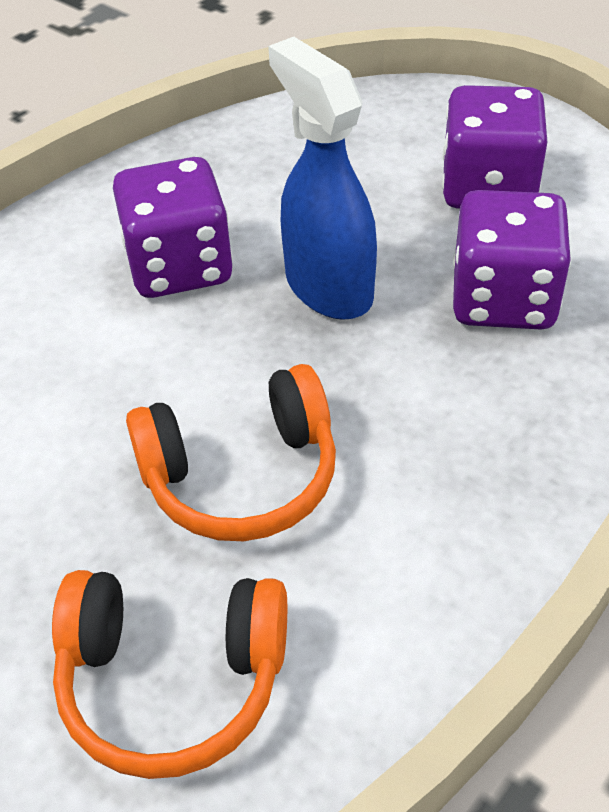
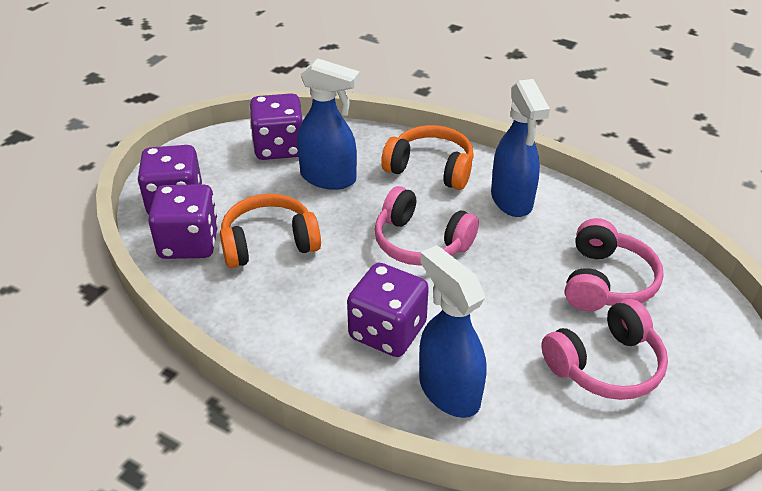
blue spray bottle: 1 -> 3
pink headphones: 0 -> 3
purple dice: 3 -> 4

